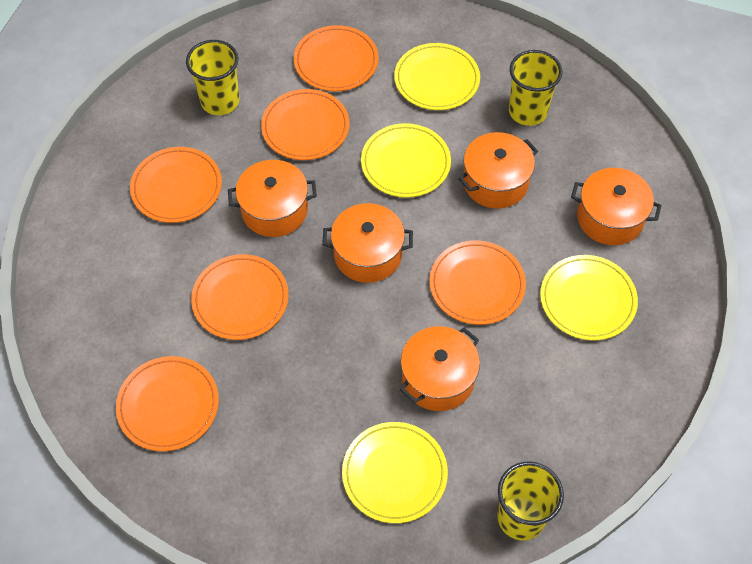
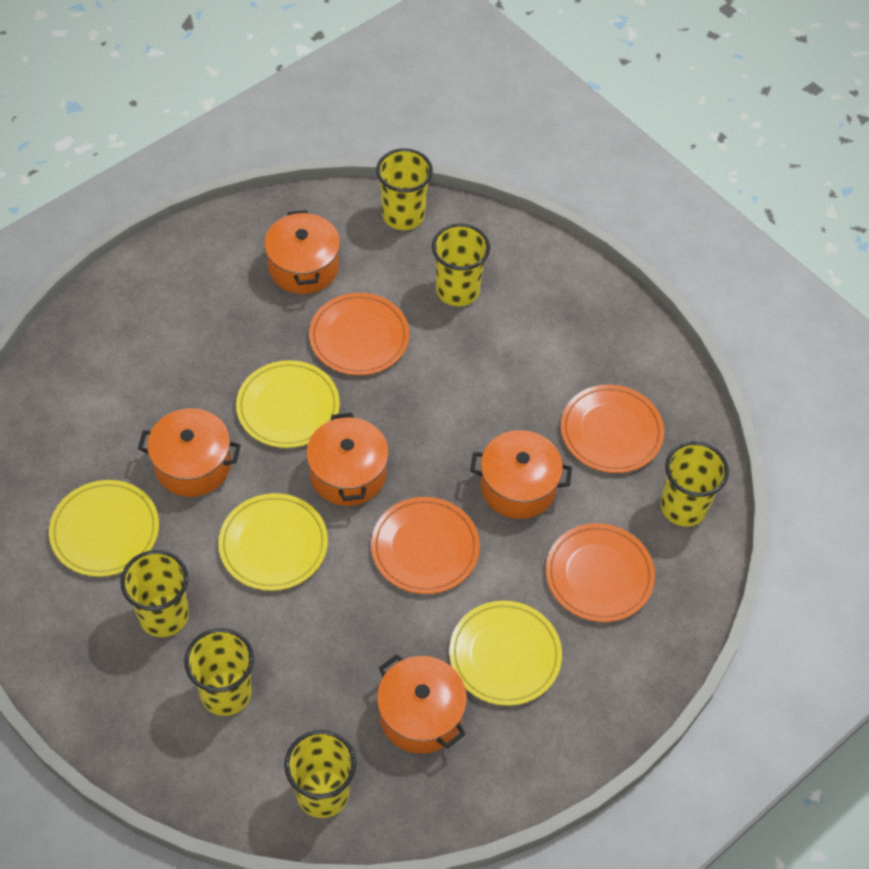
orange plate: 6 -> 4
yellow cup: 3 -> 6

